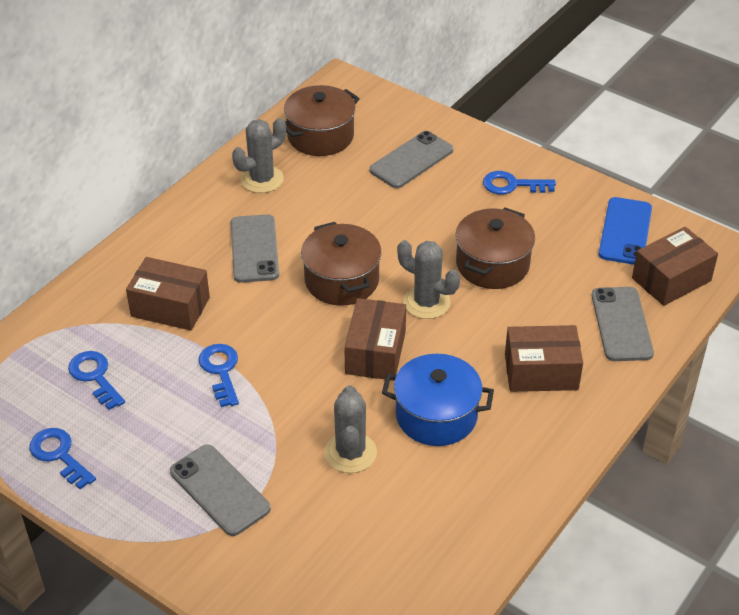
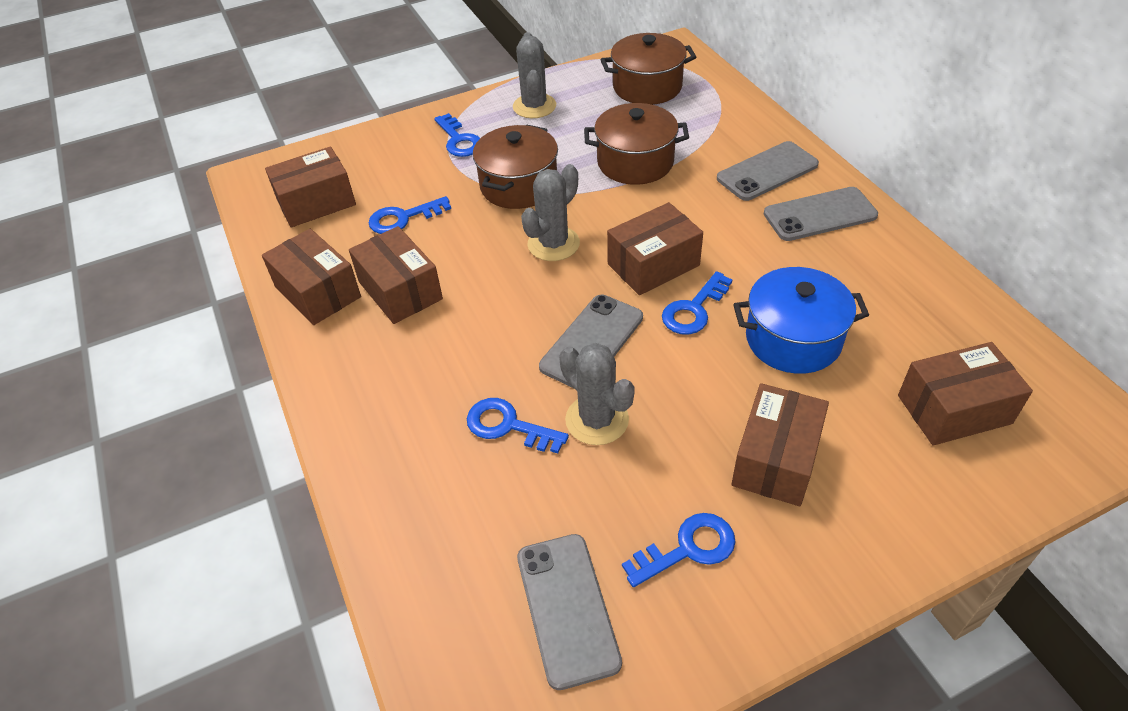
blue key: 4 -> 5
blue phone: 1 -> 0
brown box: 4 -> 6

